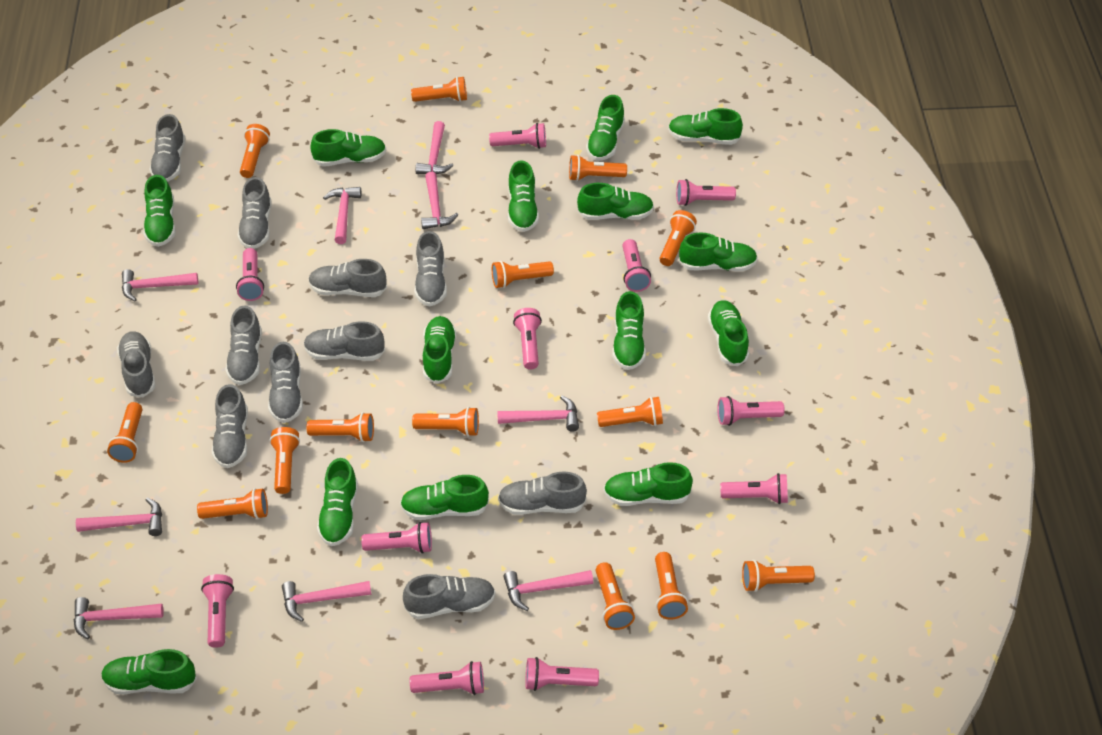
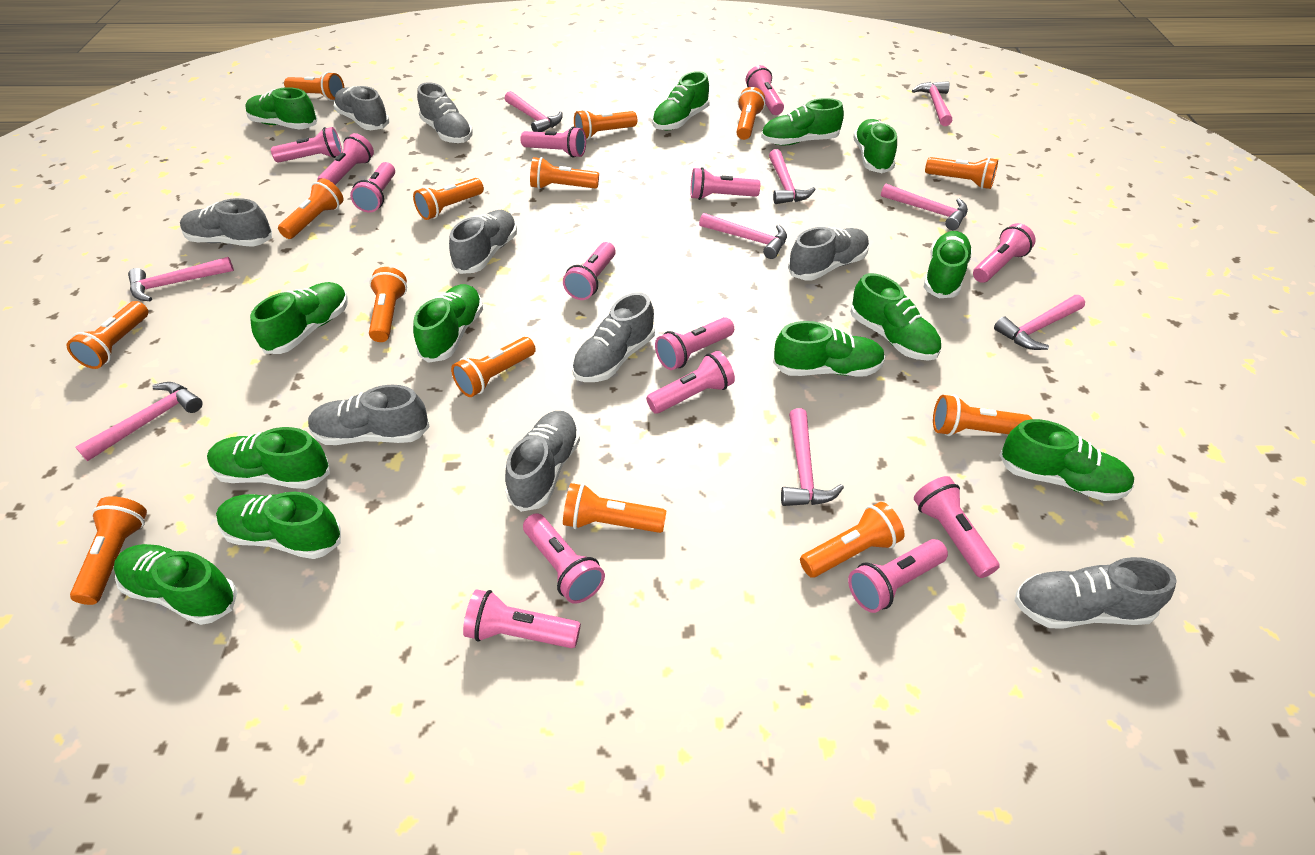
green shoe: 14 -> 13
grey shoe: 11 -> 9
pink flashlight: 11 -> 14

